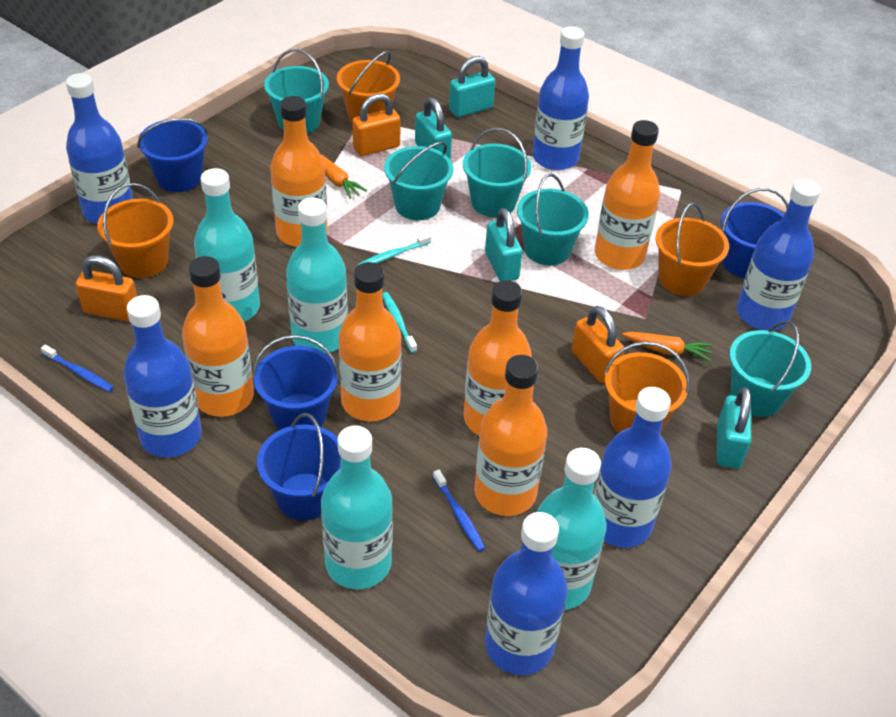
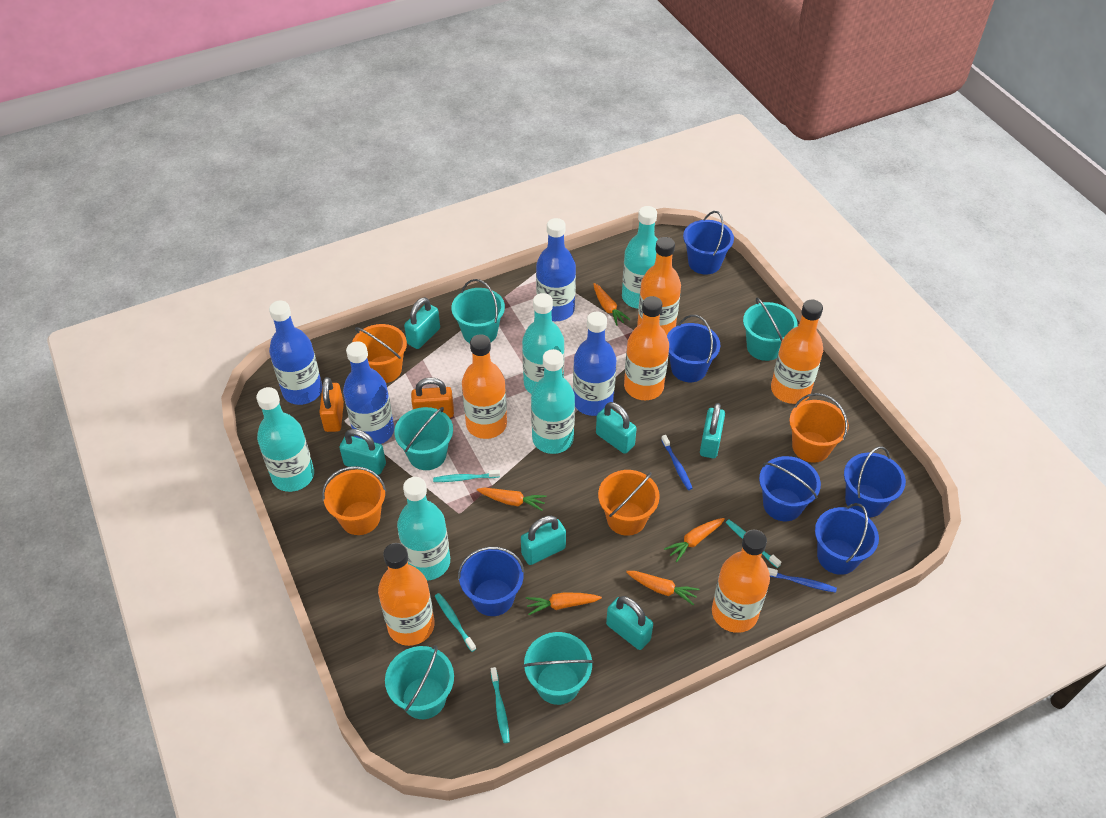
blue bottle: 6 -> 4
blue bucket: 4 -> 6
orange carrot: 2 -> 5
orange padlock: 3 -> 2
turquoise bottle: 4 -> 5
turquoise padlock: 4 -> 6
turquoise toothbrush: 2 -> 4

